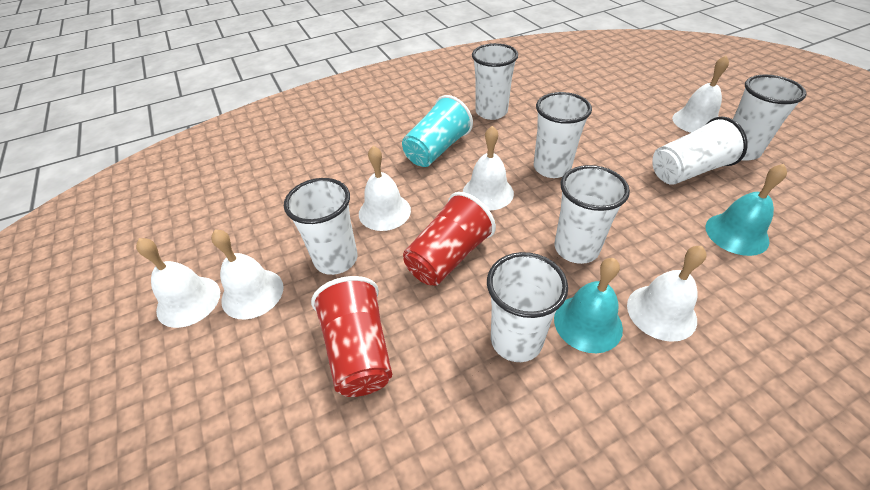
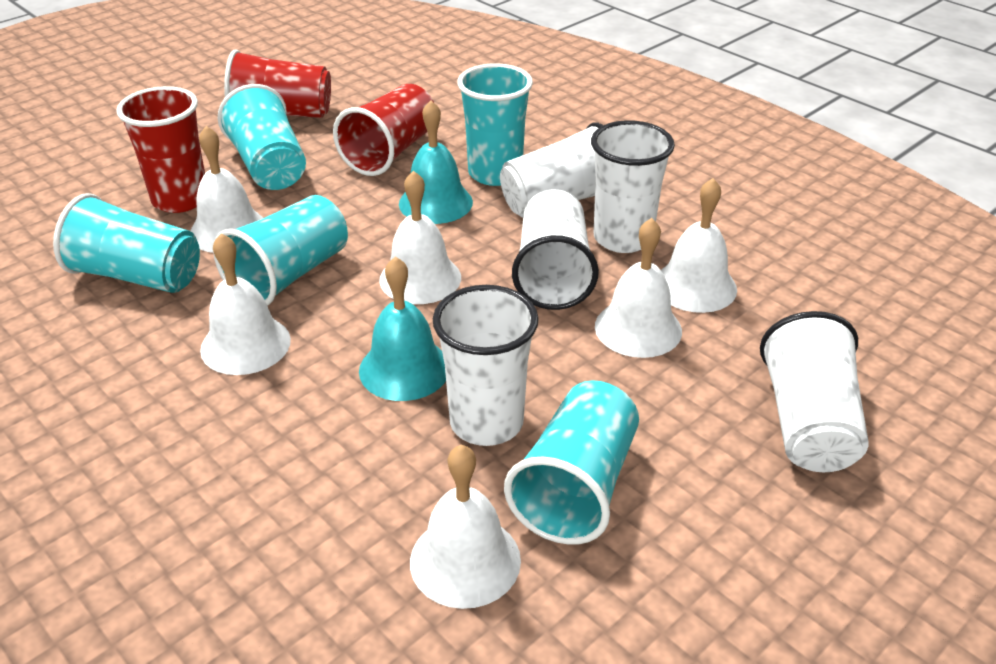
red cup: 2 -> 3
turquoise cup: 1 -> 5
white cup: 7 -> 5

